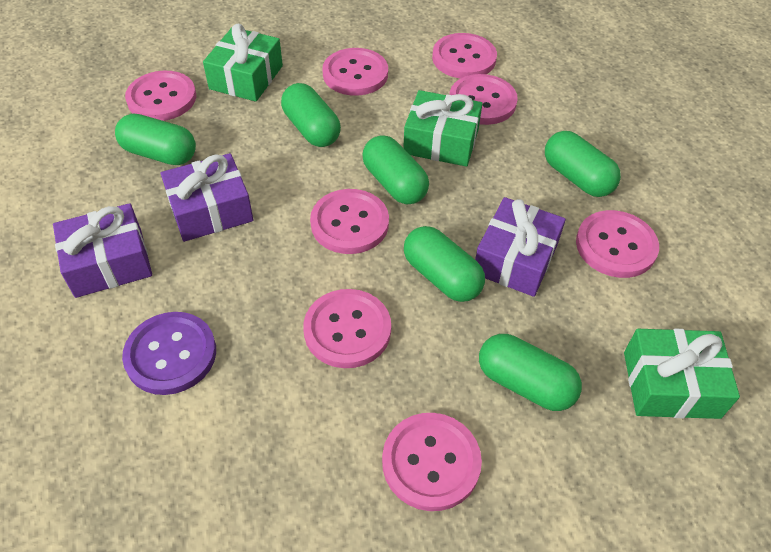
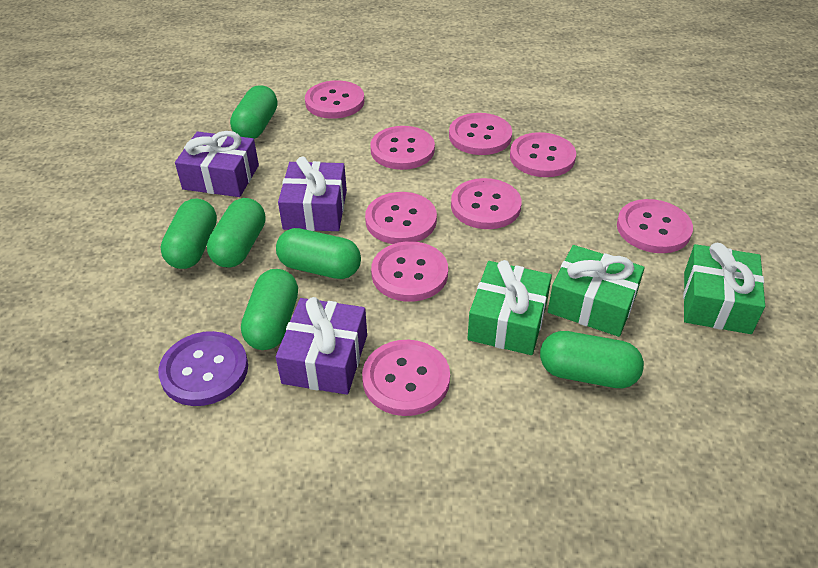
pink button: 8 -> 9

